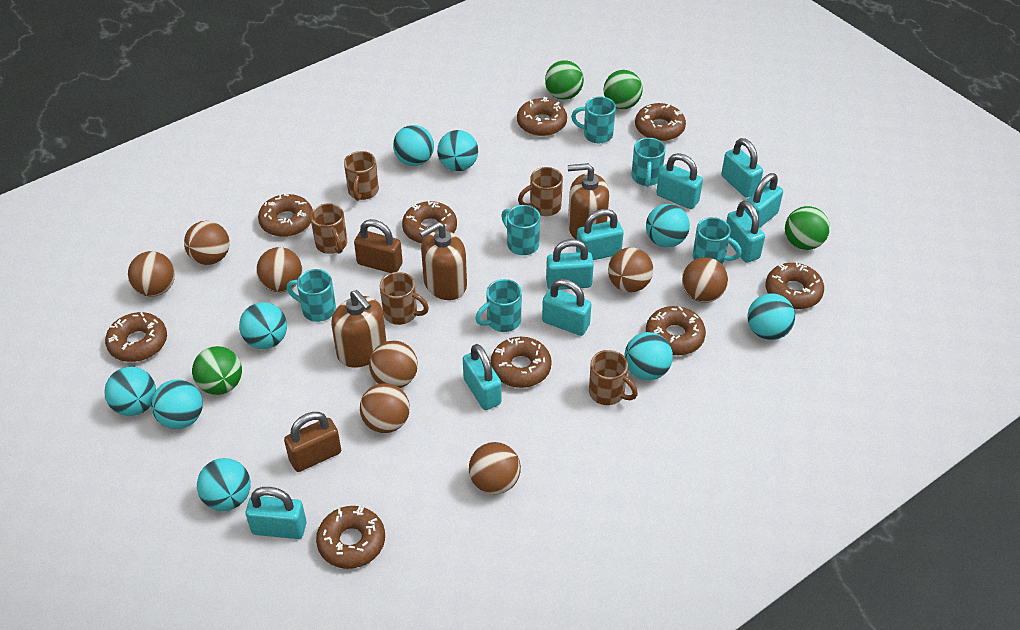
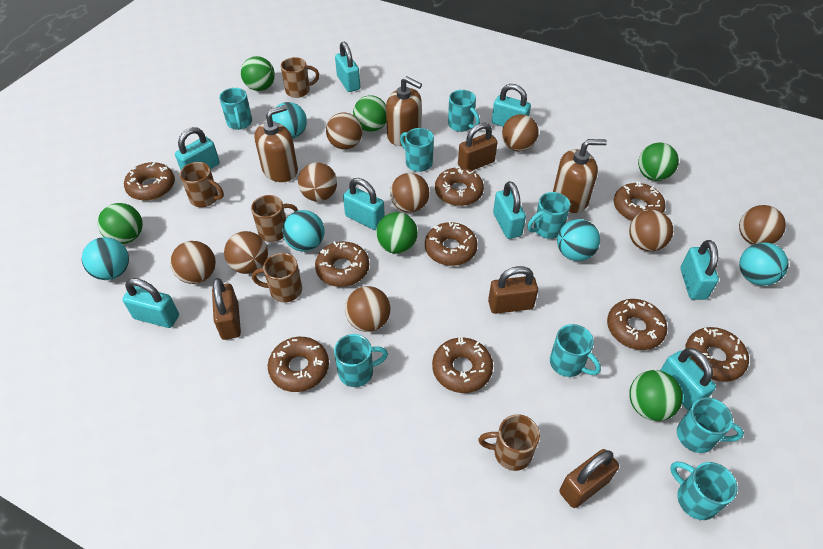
brown ball: 8 -> 9
brown padlock: 2 -> 4
green ball: 4 -> 6
turquoise ball: 9 -> 5
turquoise mug: 6 -> 8
turquoise padlock: 9 -> 8

